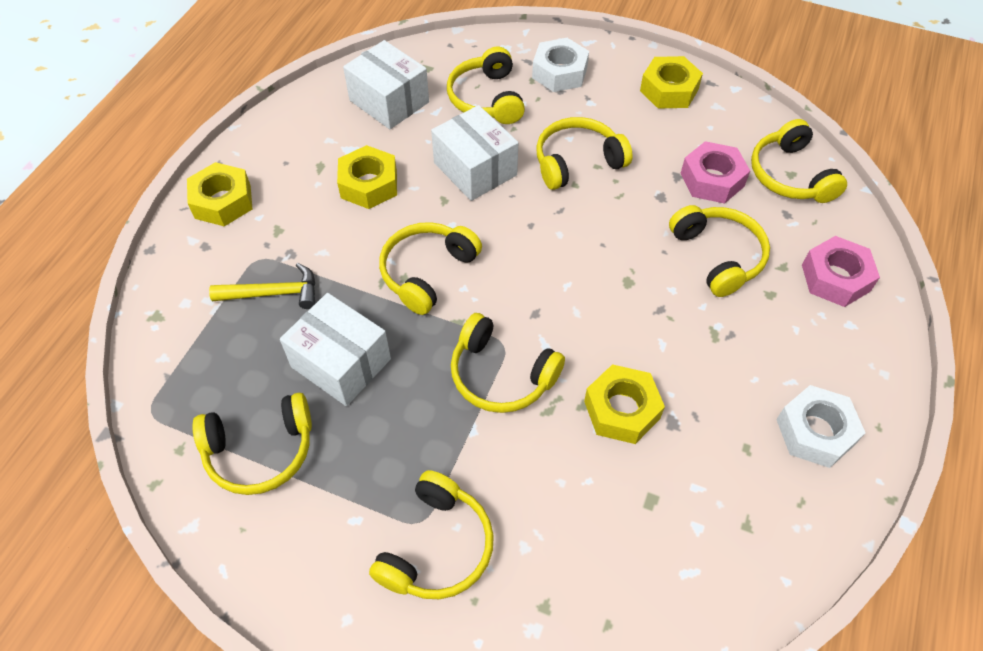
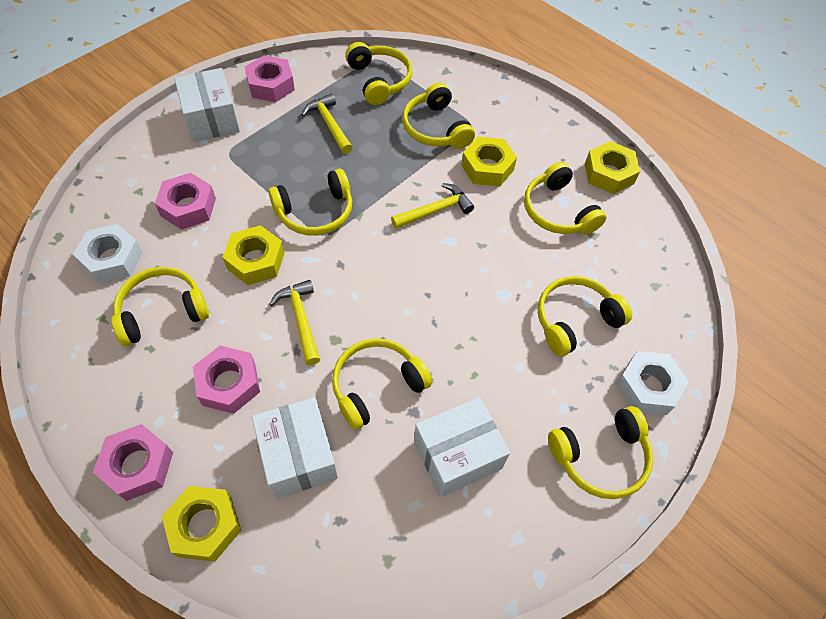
pink nut: 2 -> 4
yellow hammer: 1 -> 3

